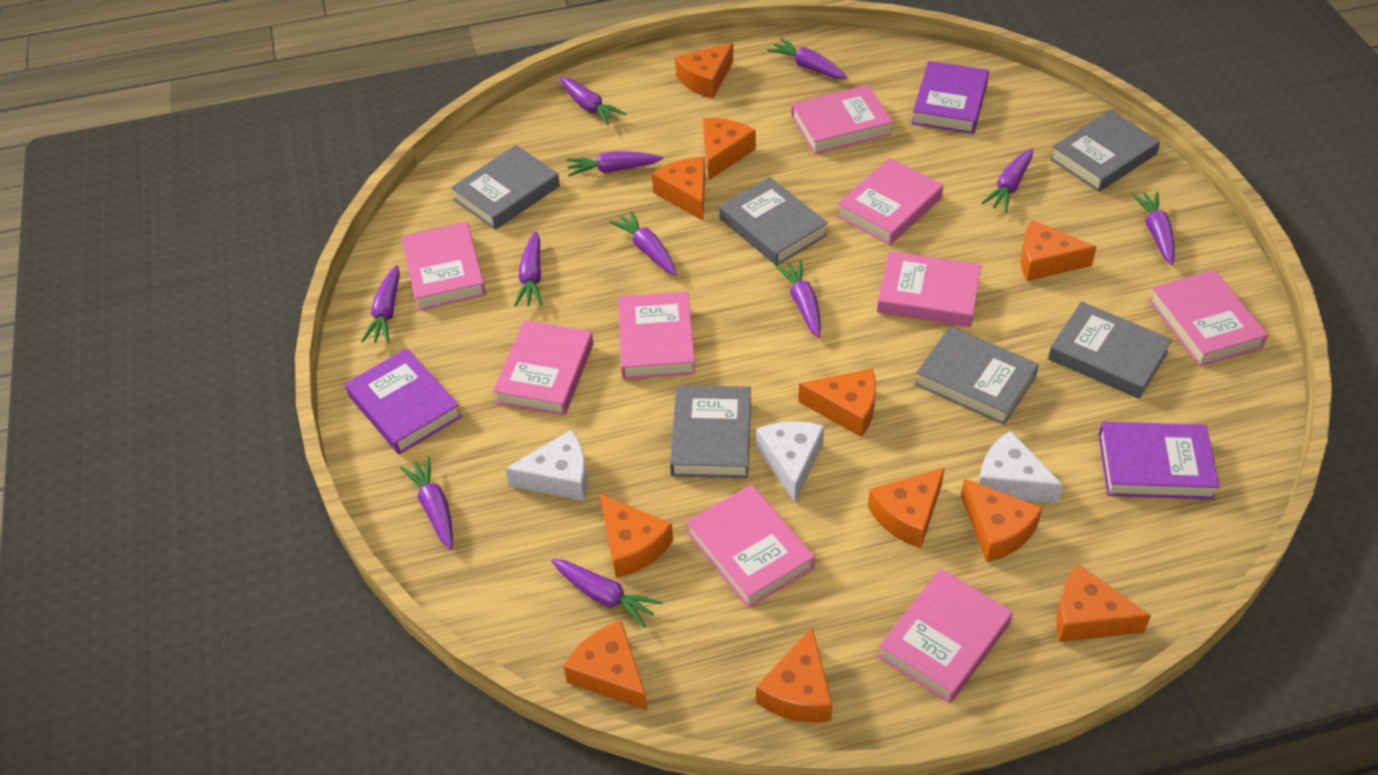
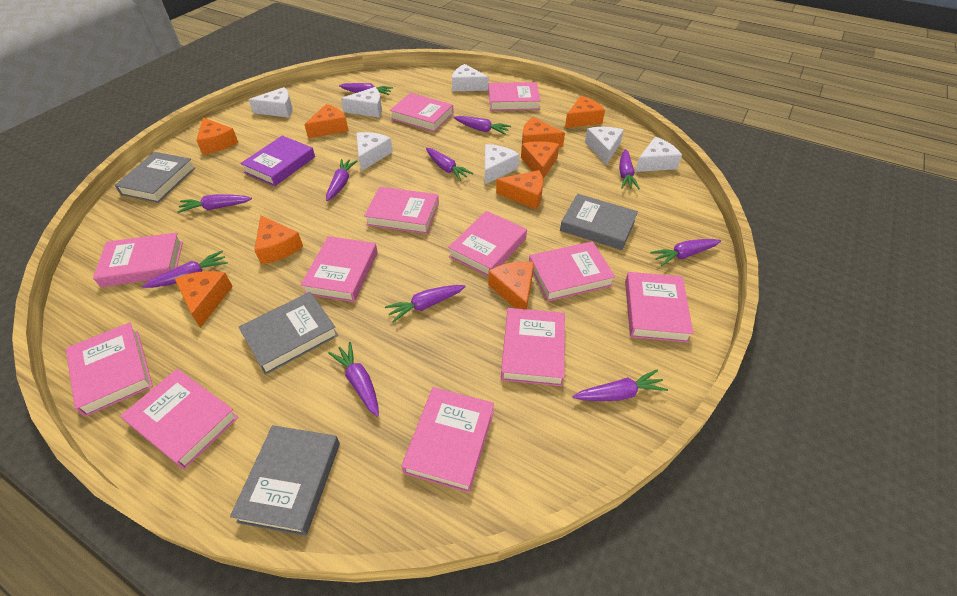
grey book: 6 -> 4
orange cheese: 11 -> 9
pink book: 9 -> 12
purple book: 3 -> 1
white cheese: 3 -> 7

